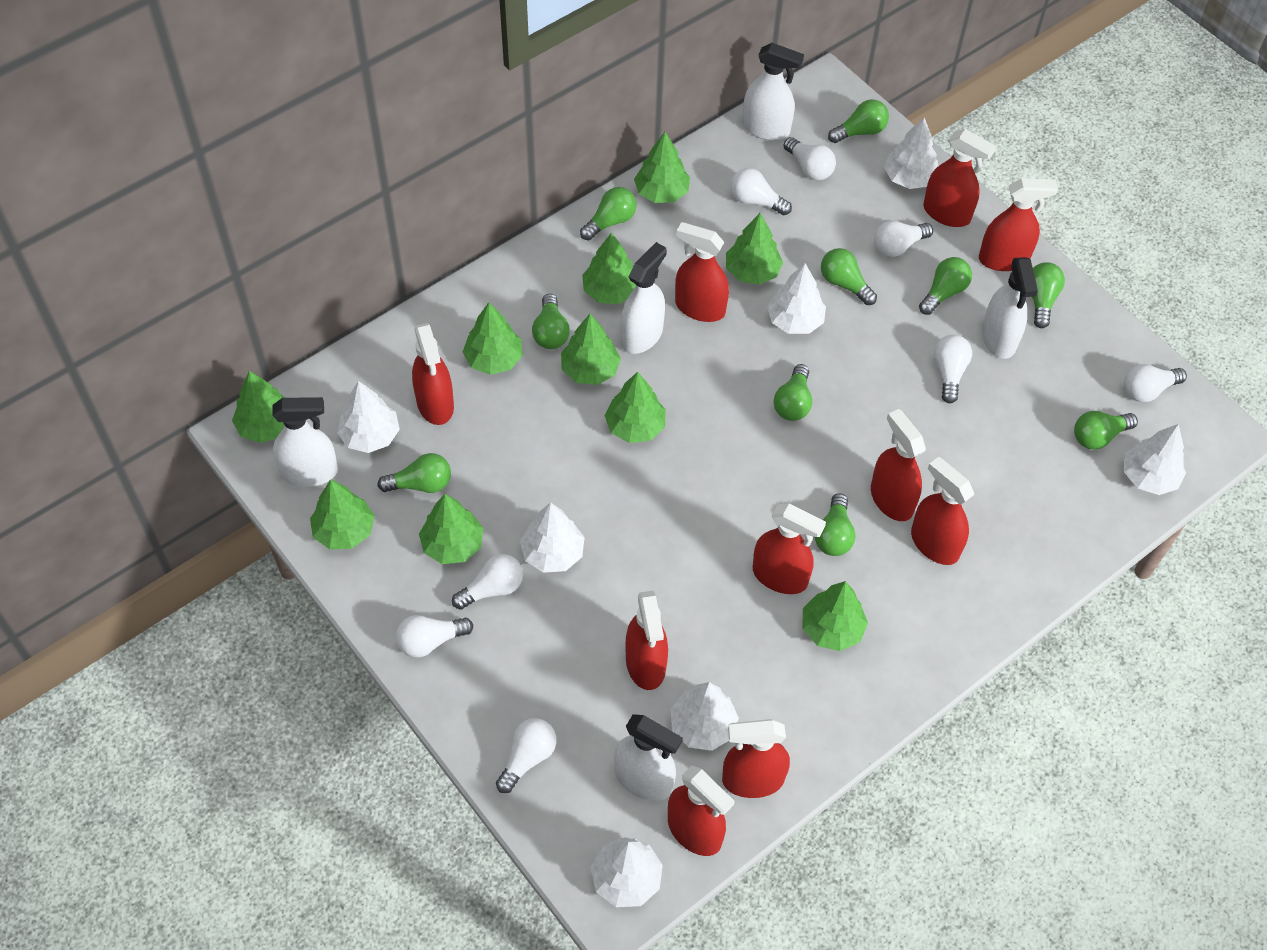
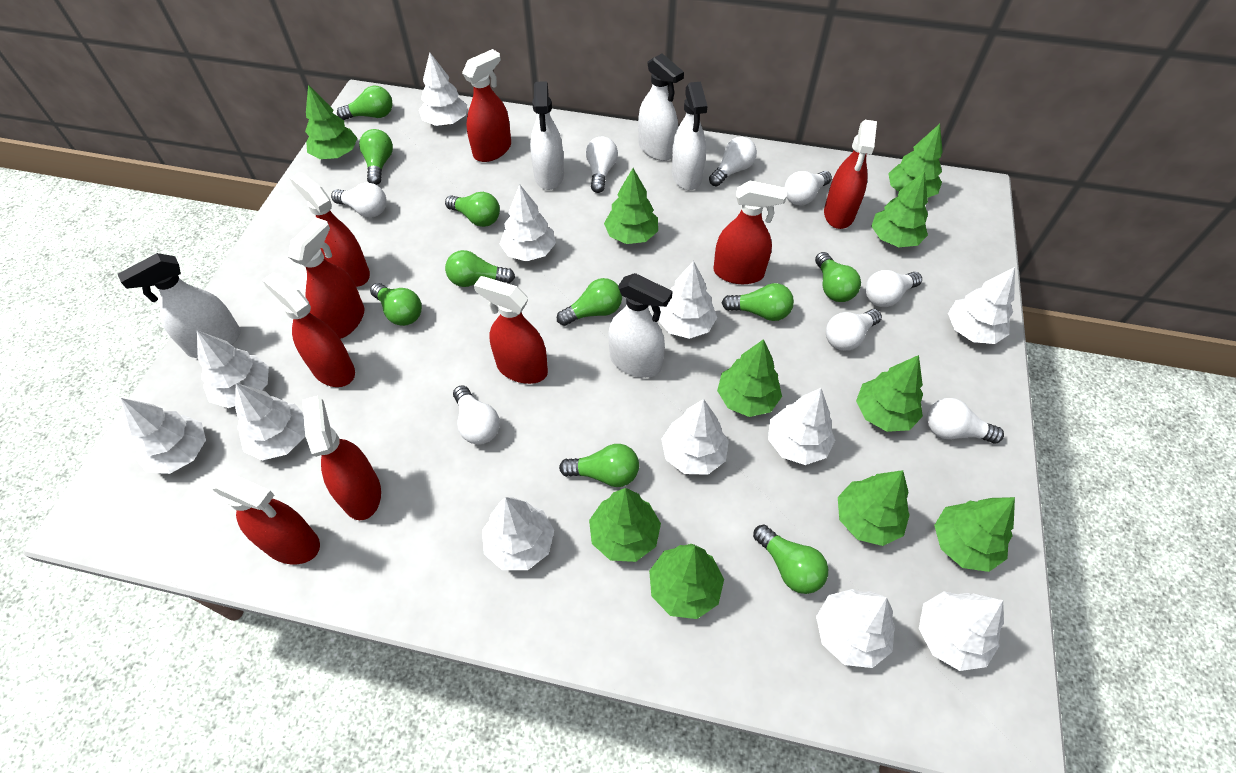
red spray bottle: 10 -> 9
white tree: 7 -> 12

